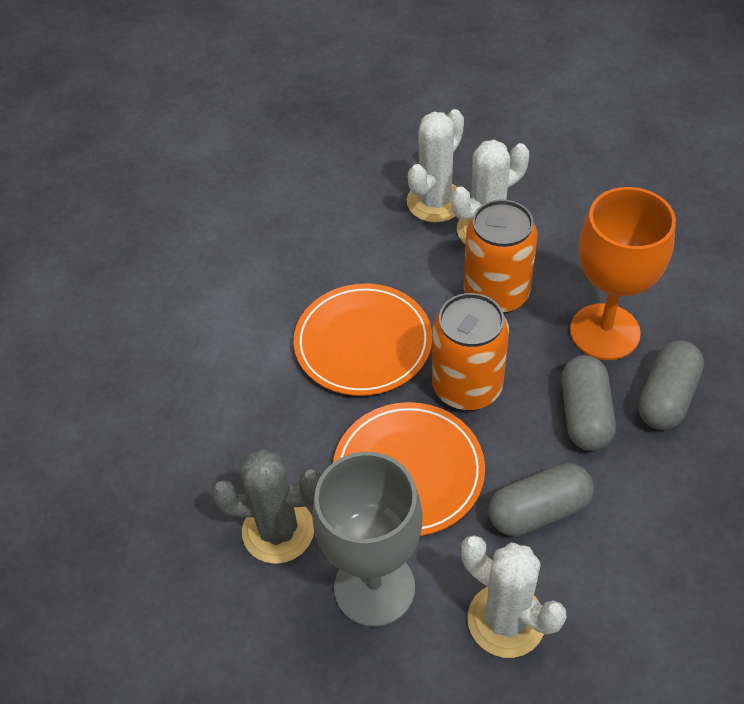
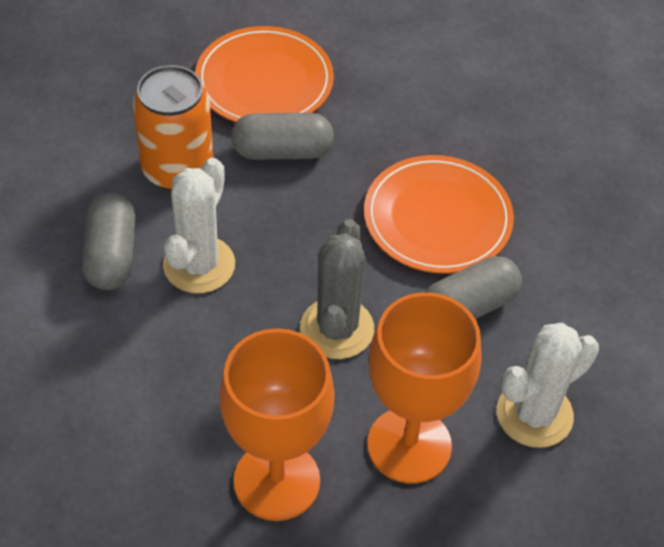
grey goblet: 1 -> 0
orange can: 2 -> 1
orange goblet: 1 -> 2
white cactus: 3 -> 2

